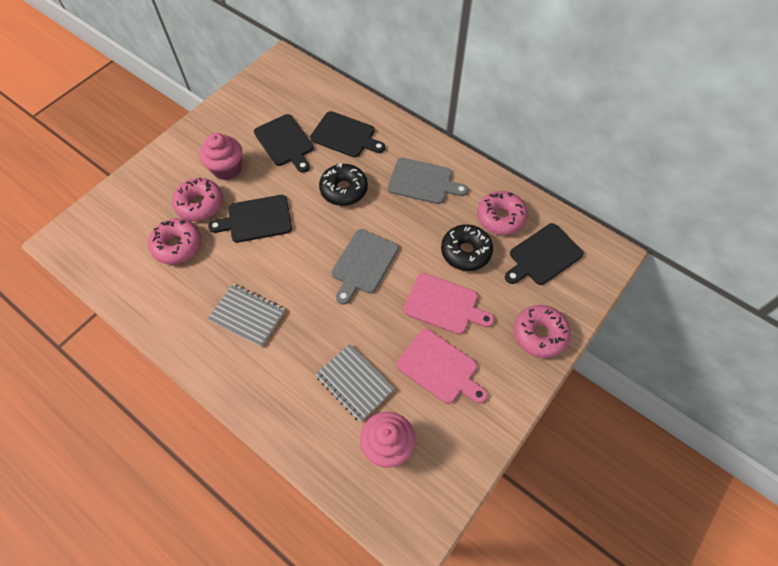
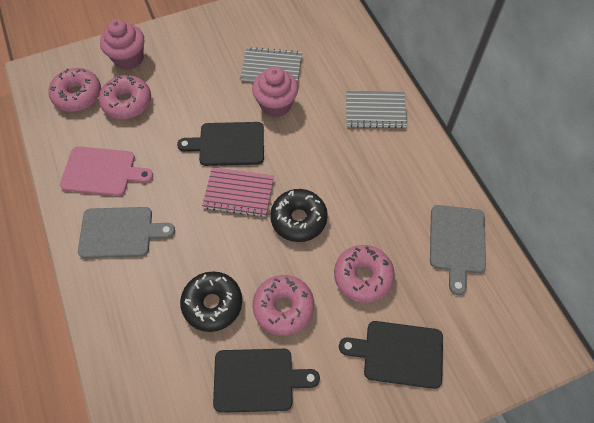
black cutting board: 4 -> 3
pink cutting board: 2 -> 1
pink notebook: 0 -> 1

